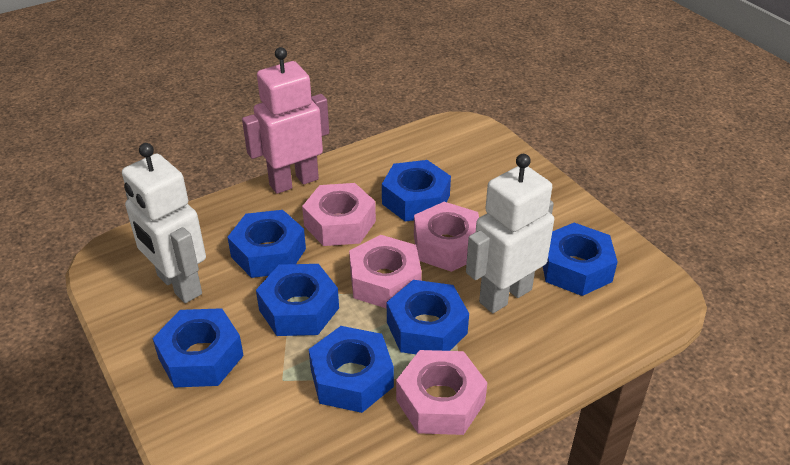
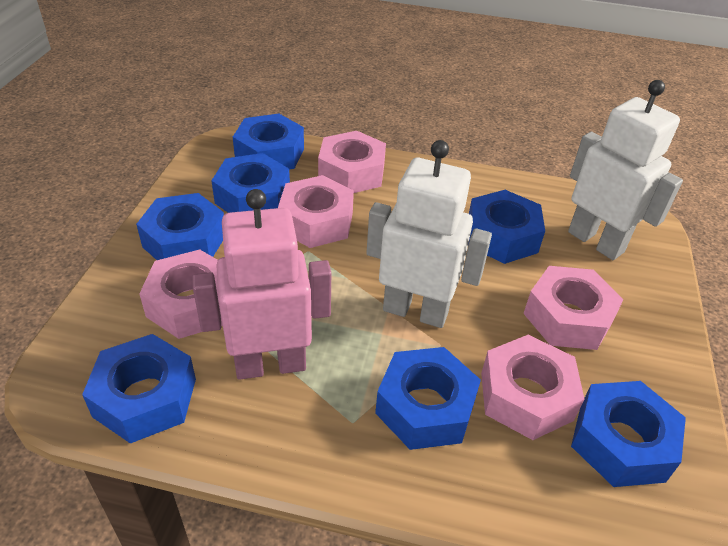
pink nut: 4 -> 5

